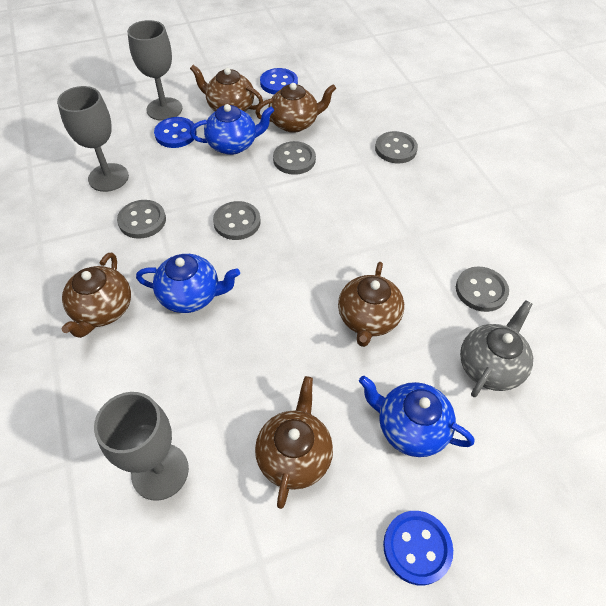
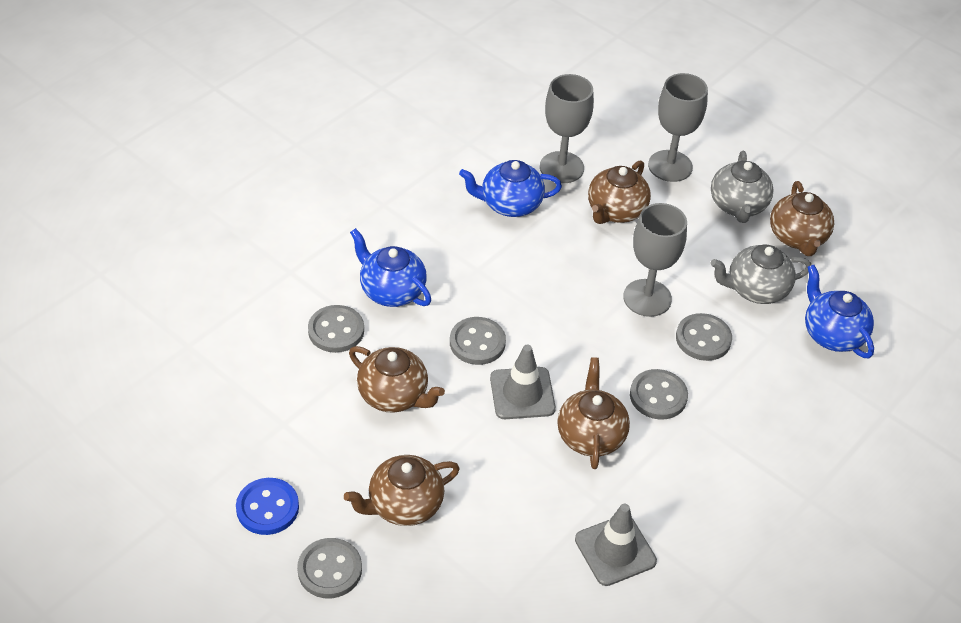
blue button: 3 -> 1
grey teapot: 1 -> 2
grey traffic cone: 0 -> 2

